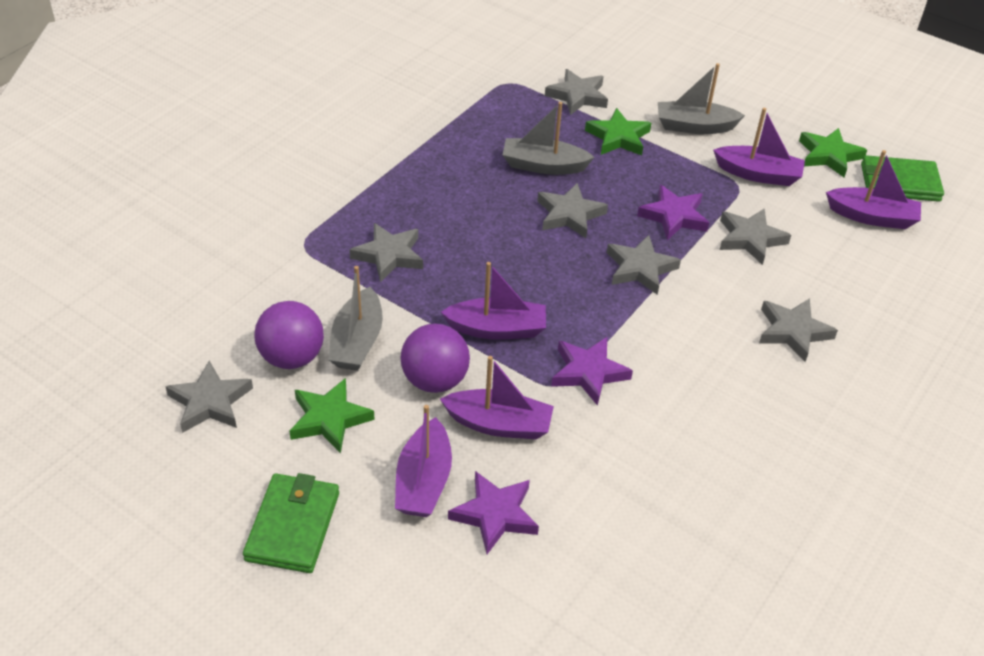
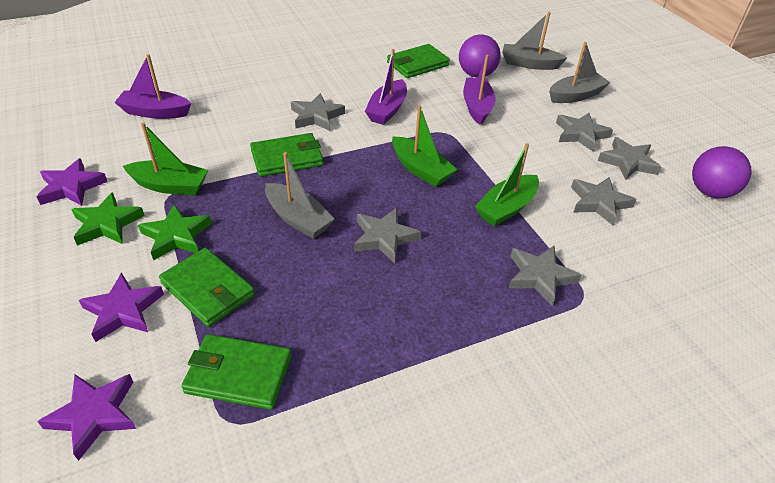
green boat: 0 -> 3
green star: 3 -> 2
green wallet: 2 -> 4
grey star: 7 -> 6
purple boat: 5 -> 3

